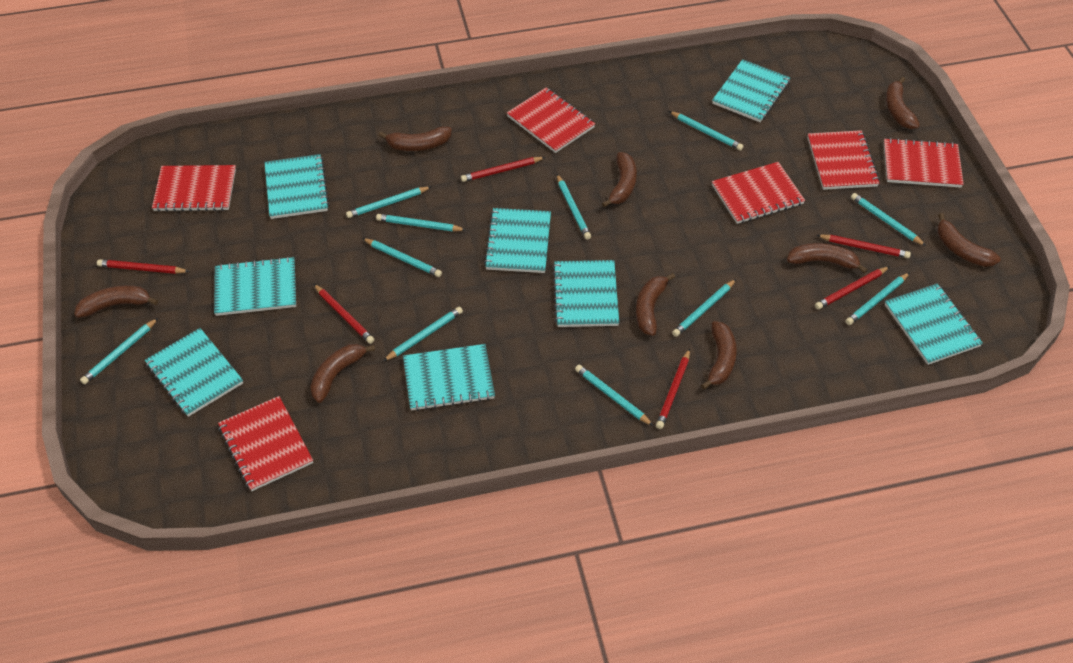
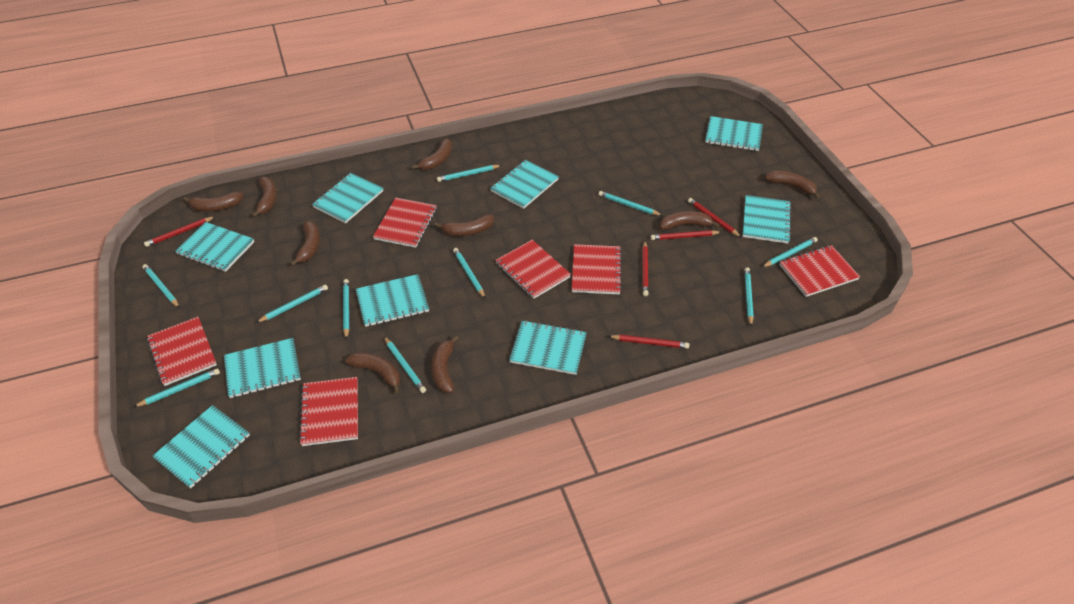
red pencil: 6 -> 5
turquoise notebook: 8 -> 9
turquoise pencil: 11 -> 10

